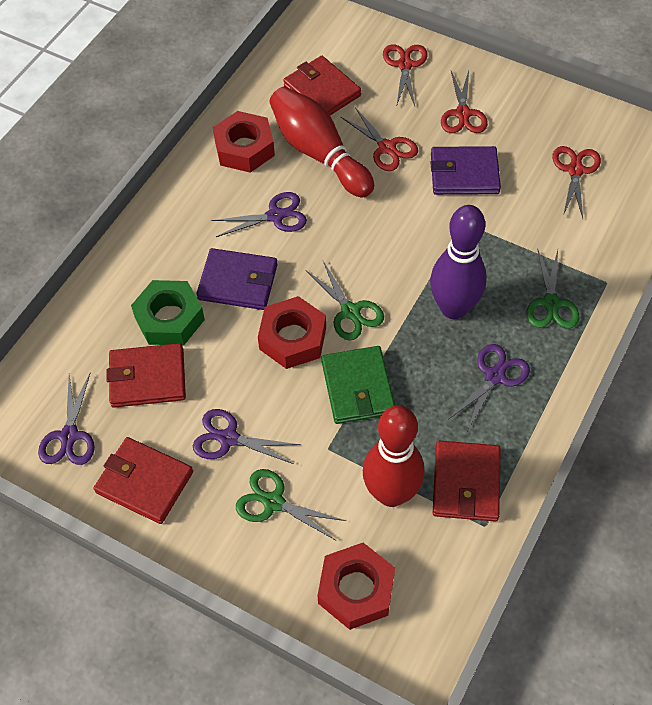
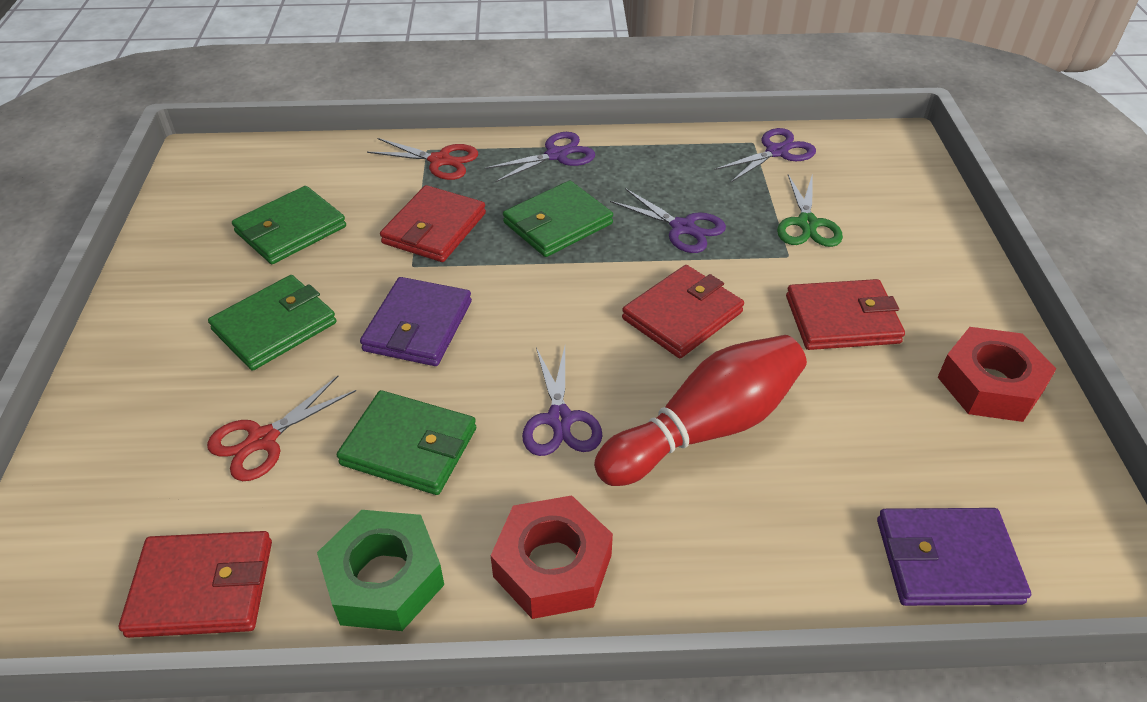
green scissors: 3 -> 1
green wallet: 1 -> 4
purple bowling pin: 1 -> 0
red bowling pin: 2 -> 1
red nut: 3 -> 2
red scissors: 4 -> 2

